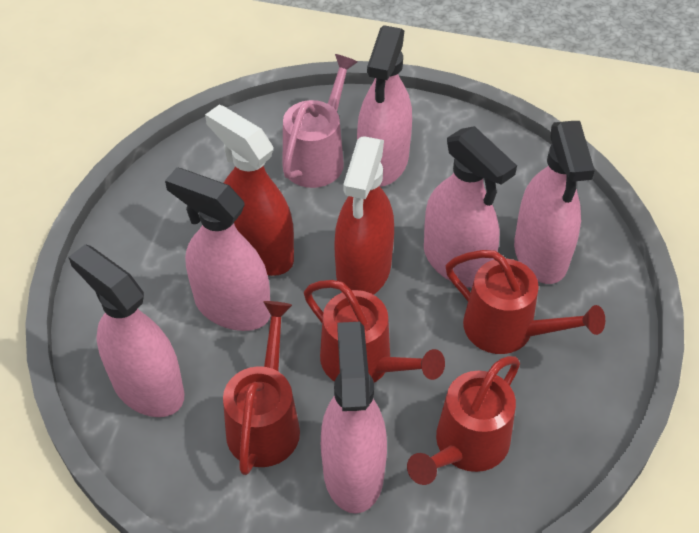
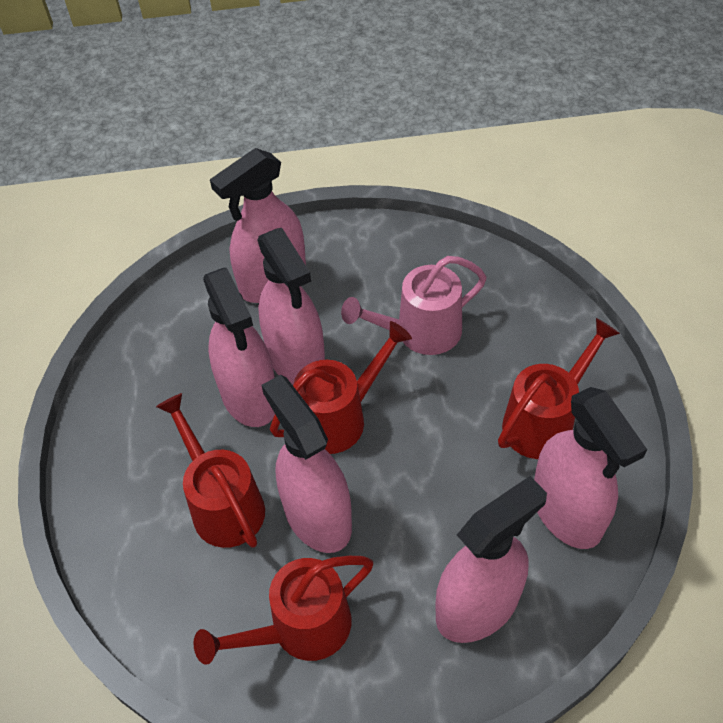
red spray bottle: 2 -> 0

